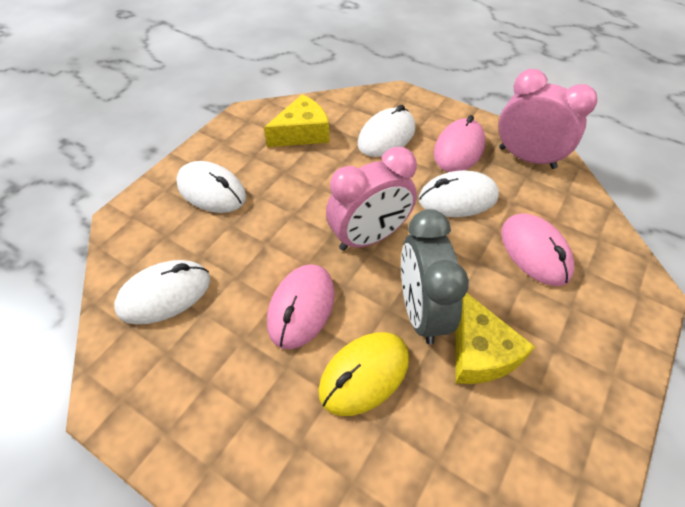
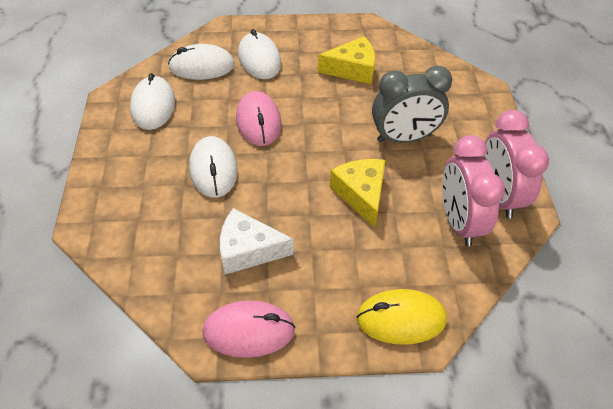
pink mouse: 3 -> 2
white cheese: 0 -> 1

